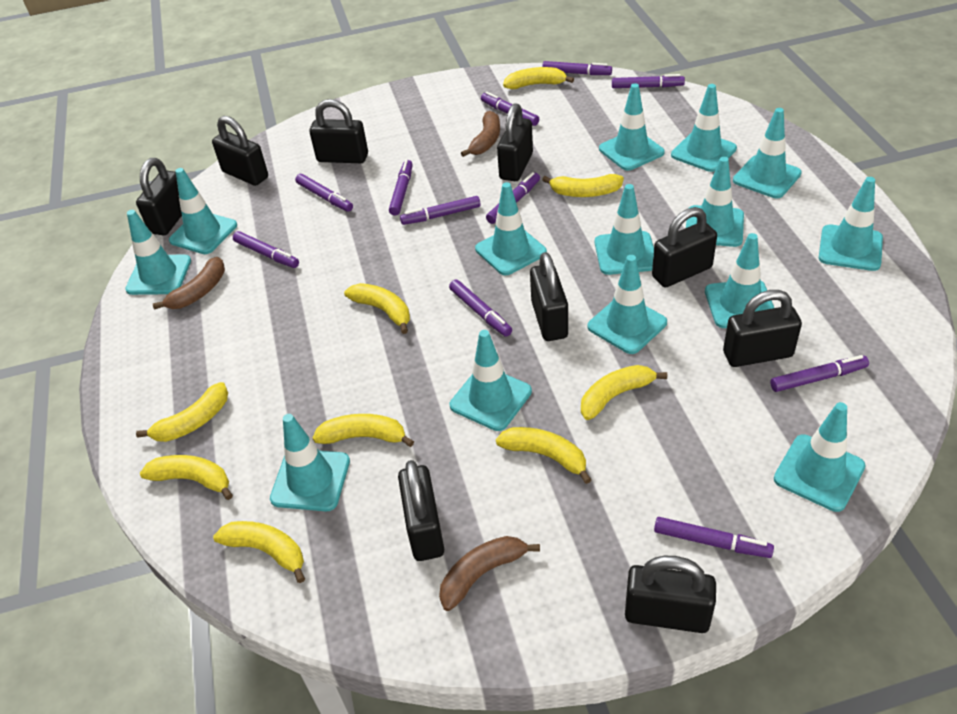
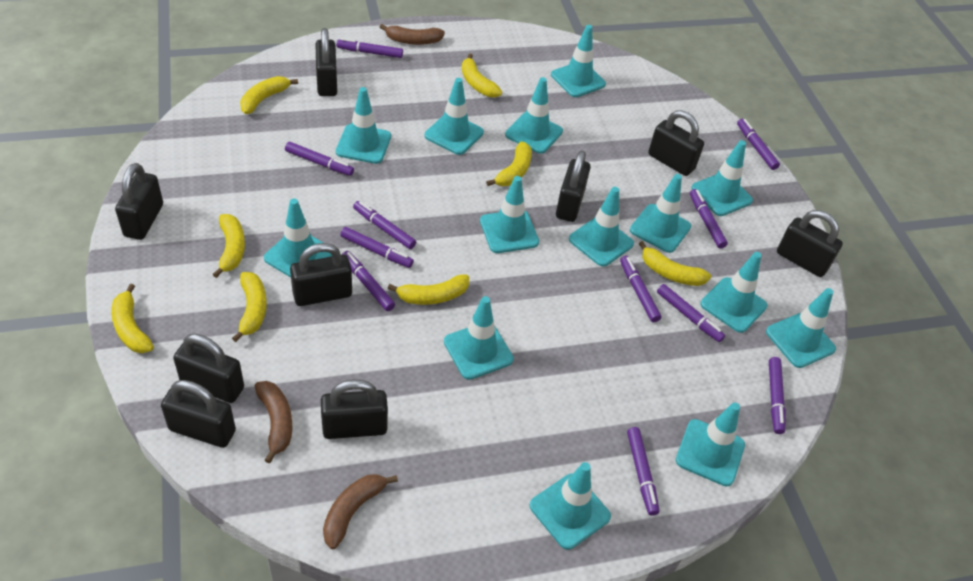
yellow banana: 9 -> 8

